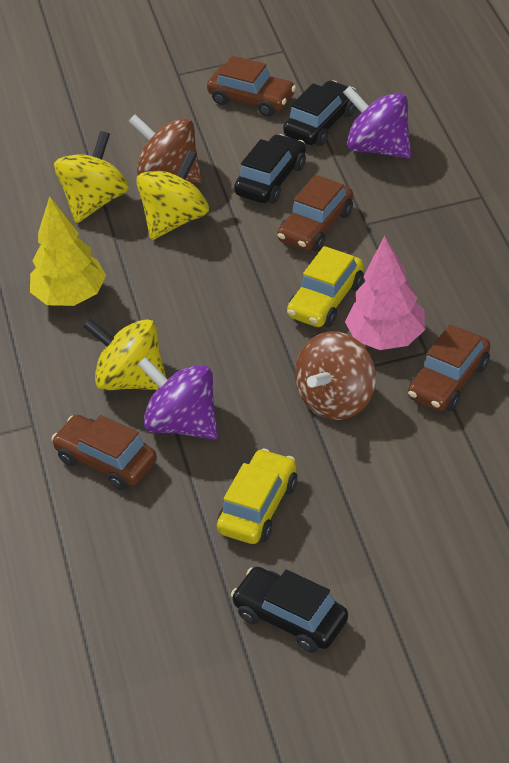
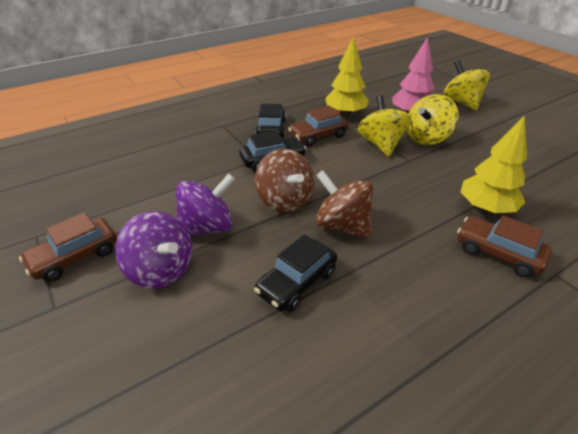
brown car: 4 -> 3
yellow car: 2 -> 0
yellow tree: 1 -> 2

